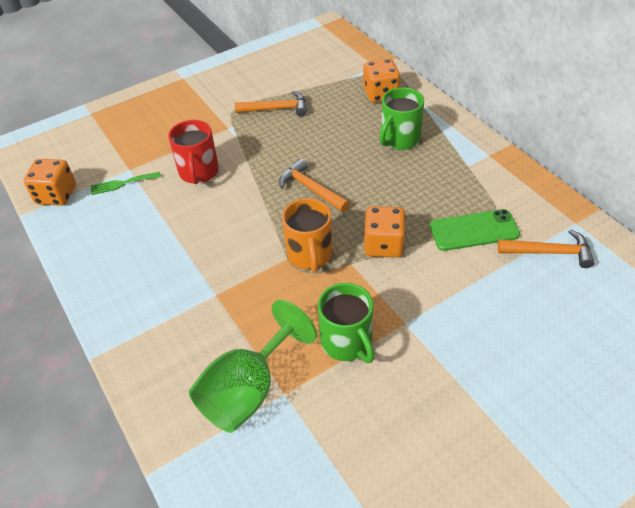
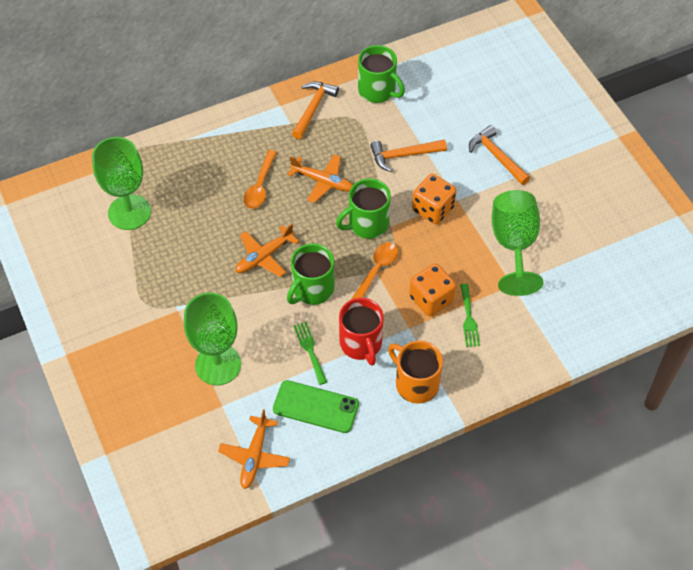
green fork: 1 -> 2
green goblet: 1 -> 3
green mug: 2 -> 3
orange dice: 3 -> 2
orange plane: 0 -> 3
orange spoon: 0 -> 2

